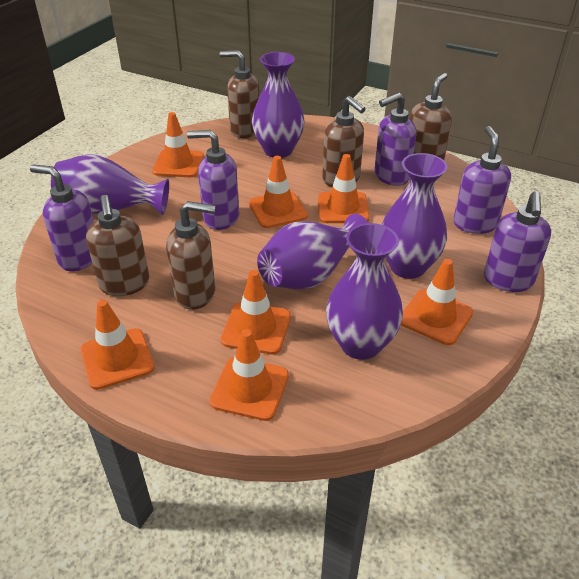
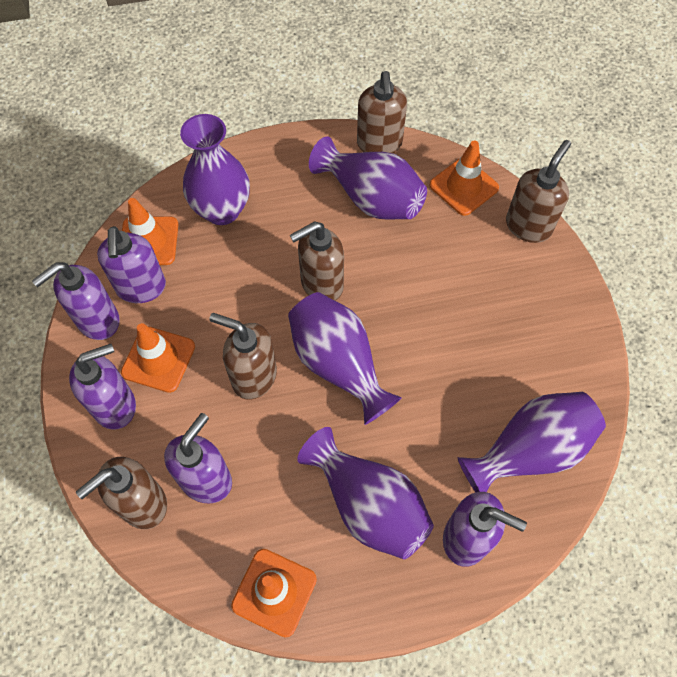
orange traffic cone: 7 -> 4

